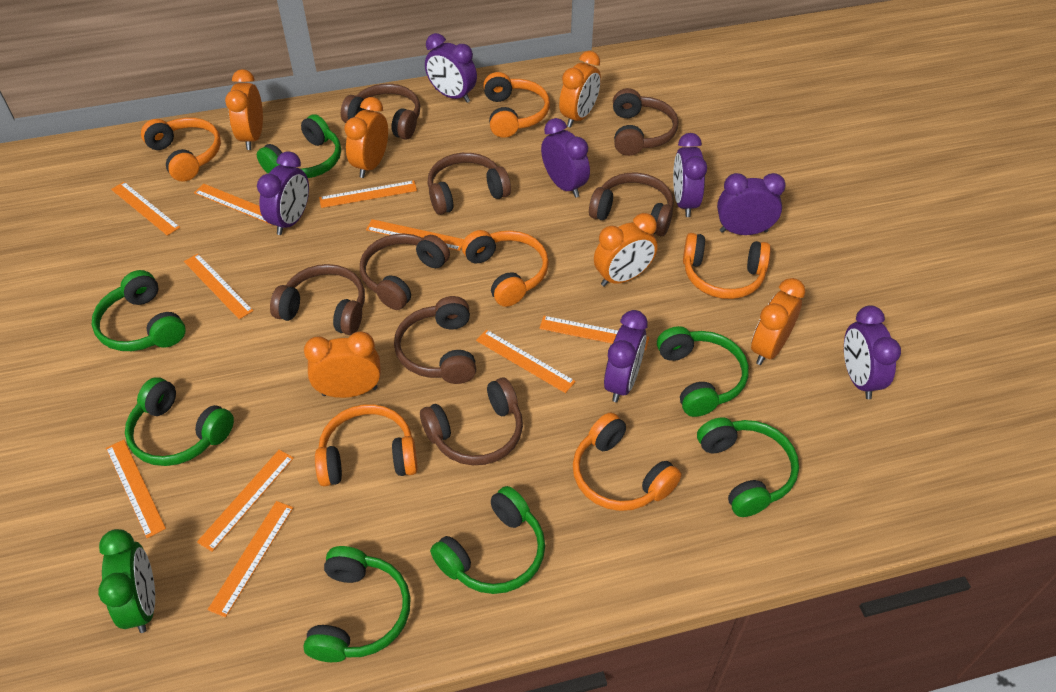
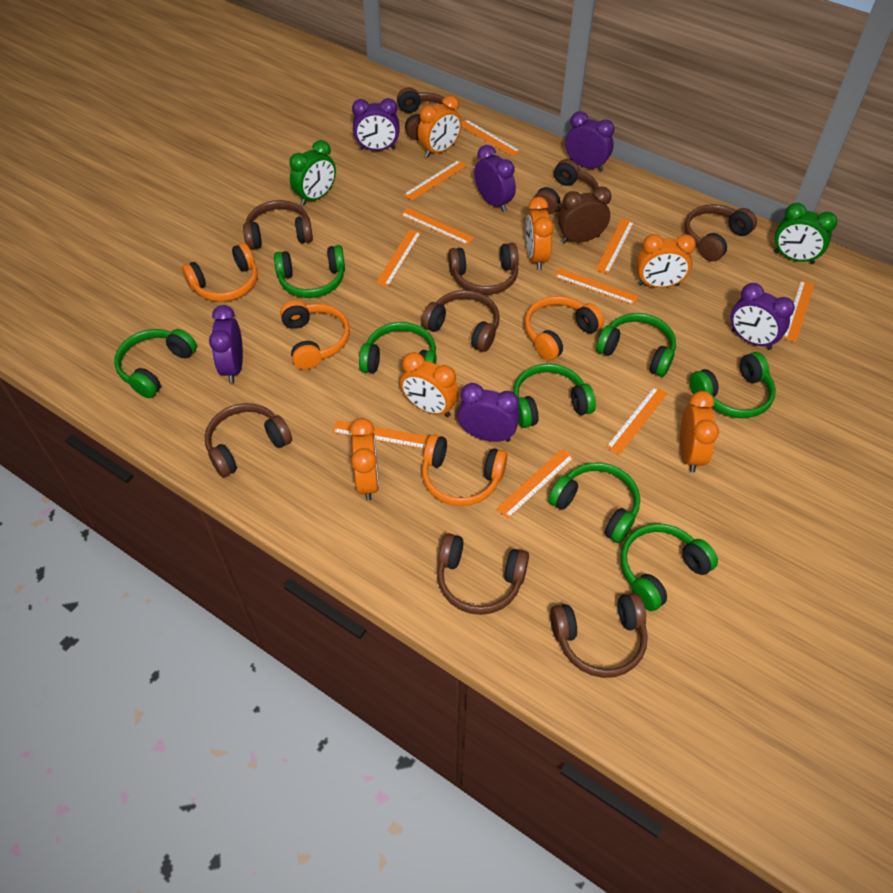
brown clock: 0 -> 1
brown headphones: 8 -> 9
green clock: 1 -> 2
green headphones: 7 -> 8
orange headphones: 6 -> 4
purple clock: 7 -> 6

